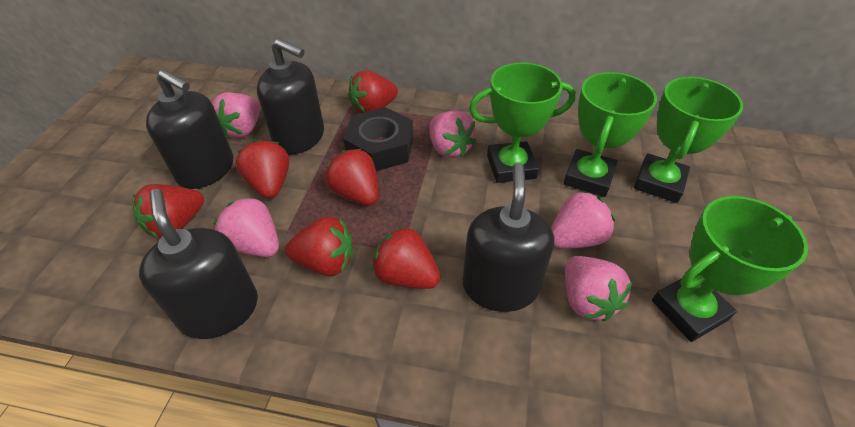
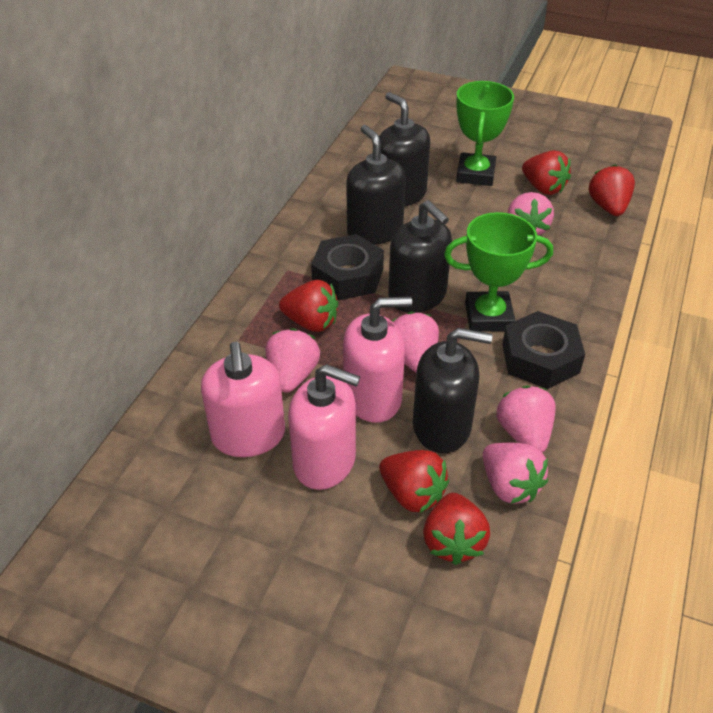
black nut: 1 -> 2
green trophy: 4 -> 2
pink soap dispenser: 0 -> 3
red strawberry: 6 -> 5

